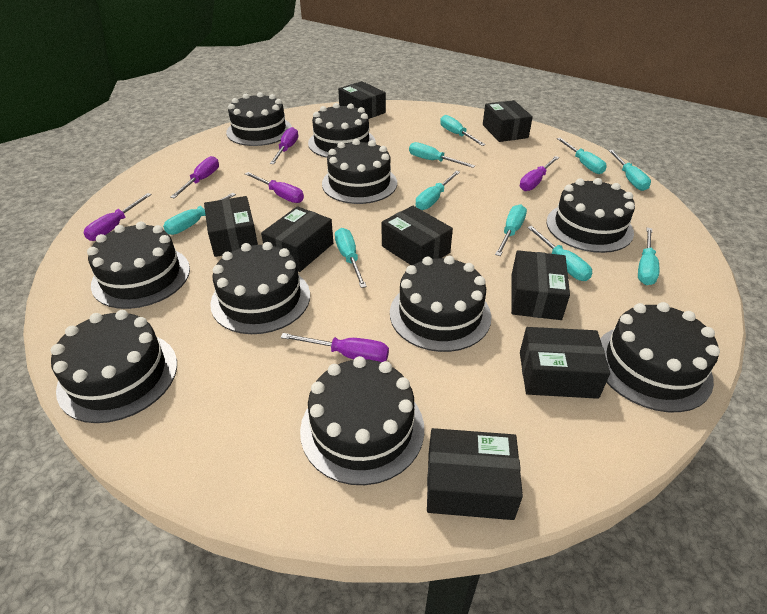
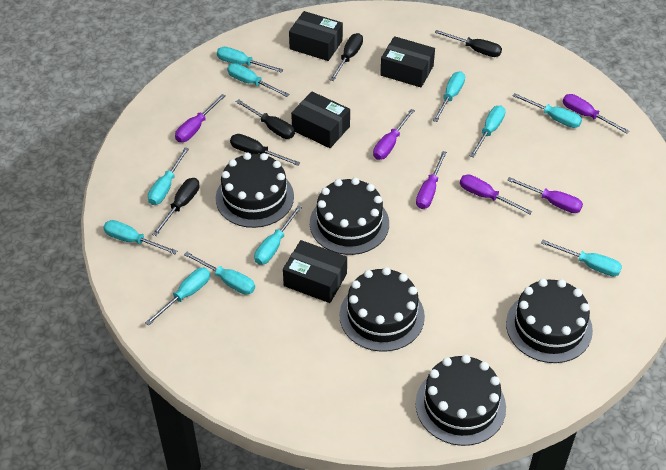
black box: 8 -> 4
black cake: 10 -> 5
black screwdriver: 0 -> 5
turquoise screwdriver: 10 -> 11

